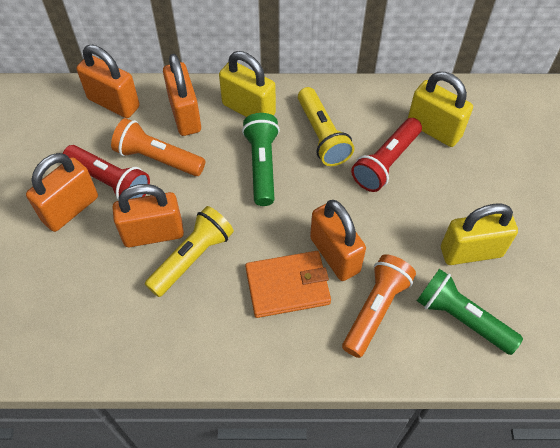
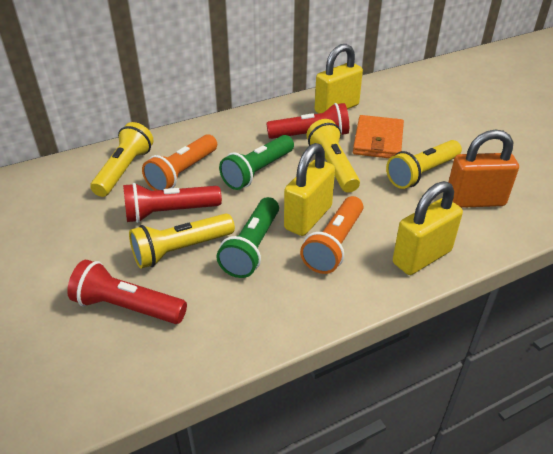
orange padlock: 5 -> 1
red flashlight: 2 -> 3
yellow flashlight: 2 -> 4

